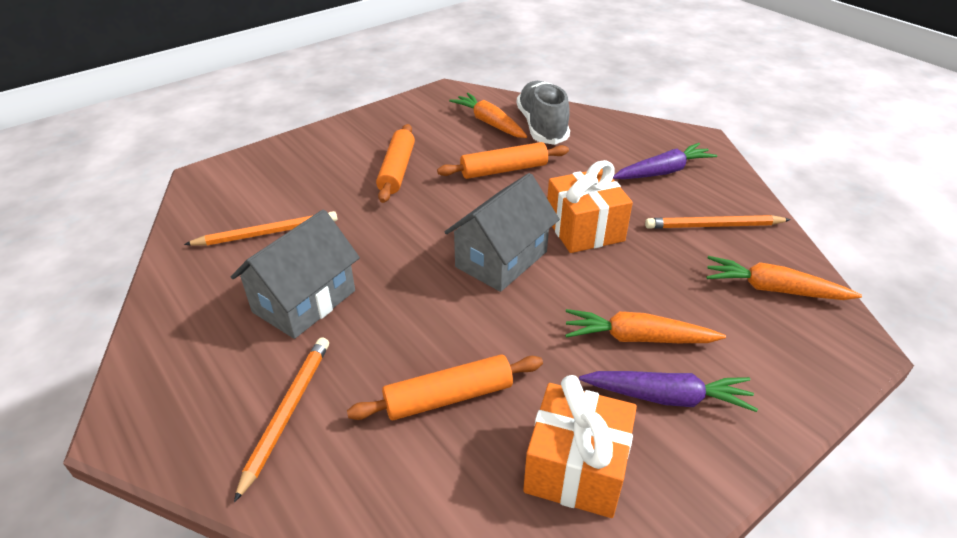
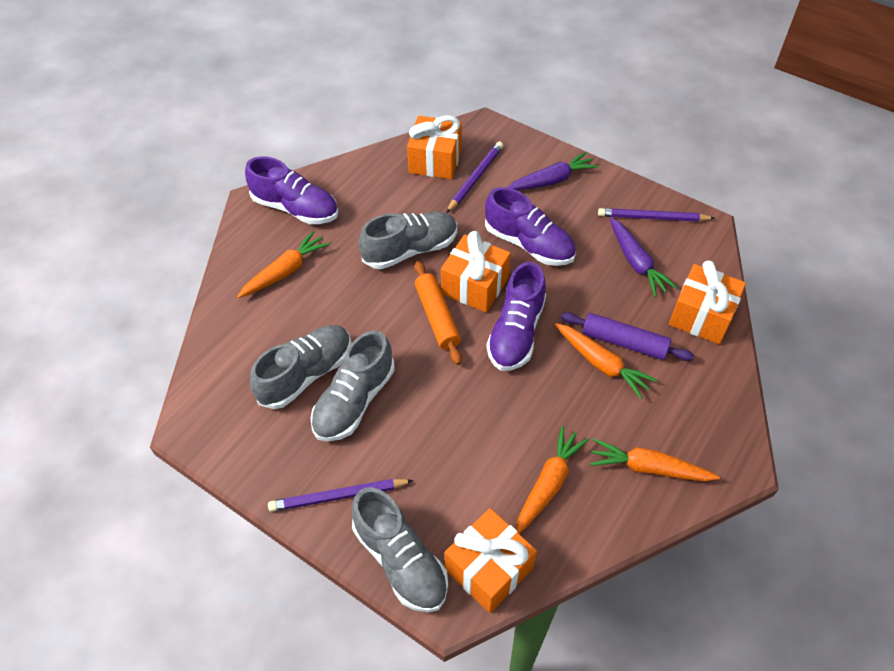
grey house: 2 -> 0
grey shoe: 1 -> 4
orange carrot: 3 -> 4
orange gift: 2 -> 4
orange pencil: 3 -> 0
orange rolling pin: 3 -> 1
purple pencil: 0 -> 3
purple rolling pin: 0 -> 1
purple shoe: 0 -> 3

